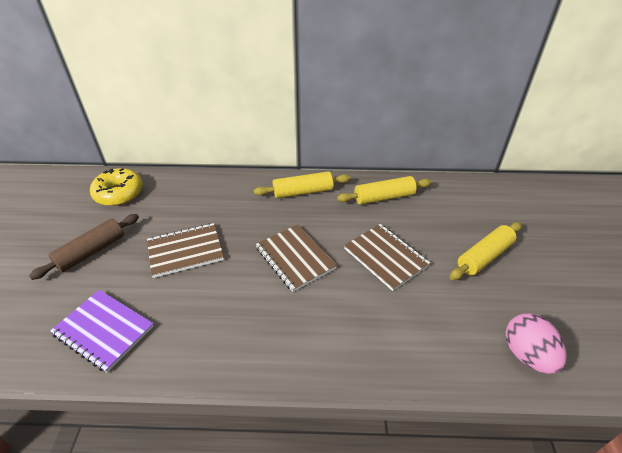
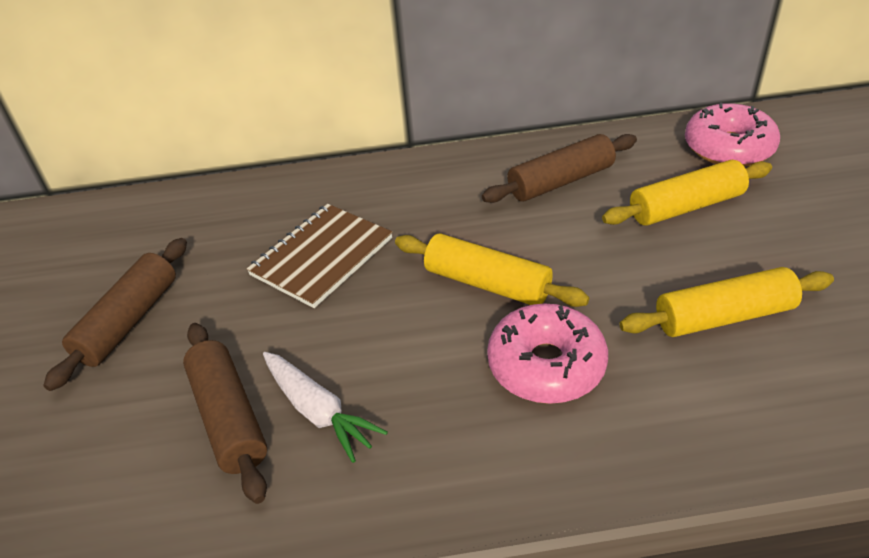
brown notebook: 3 -> 1
brown rolling pin: 1 -> 3
pink donut: 0 -> 2
pink egg: 1 -> 0
purple notebook: 1 -> 0
white carrot: 0 -> 1
yellow donut: 1 -> 0

